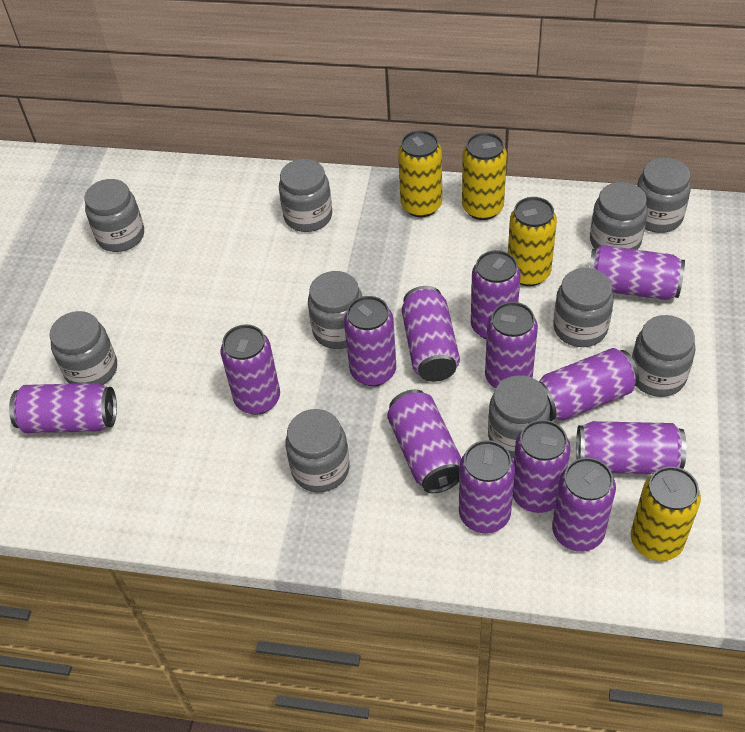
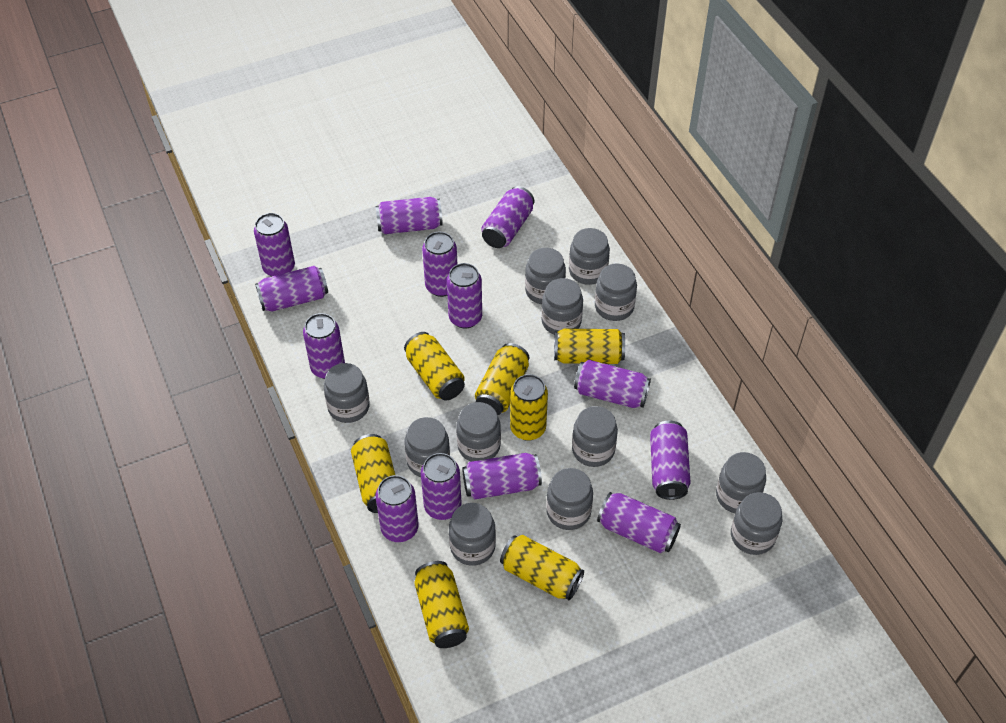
grey jar: 10 -> 12
yellow can: 4 -> 7

